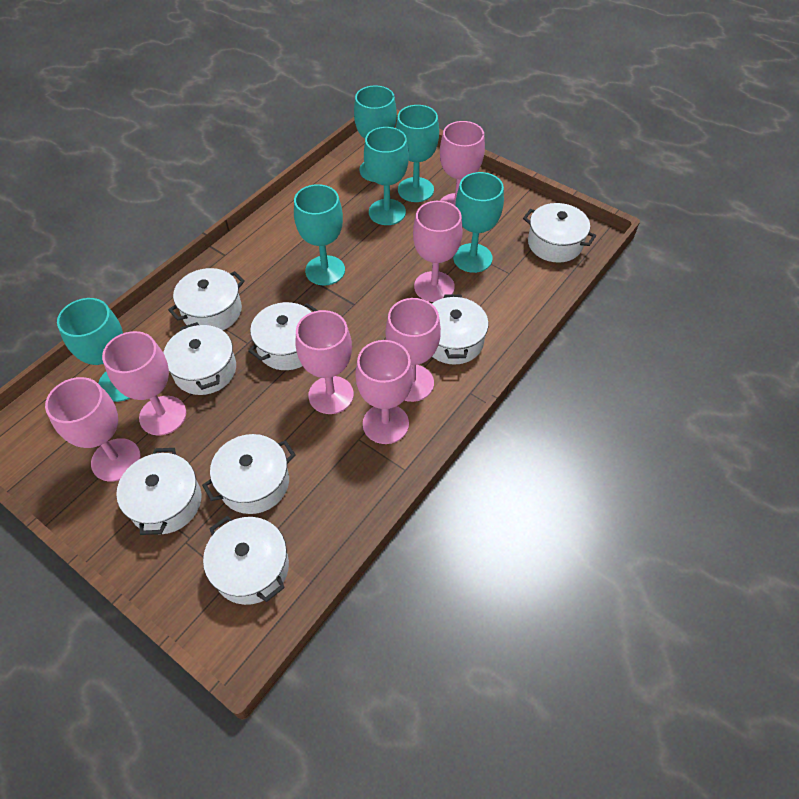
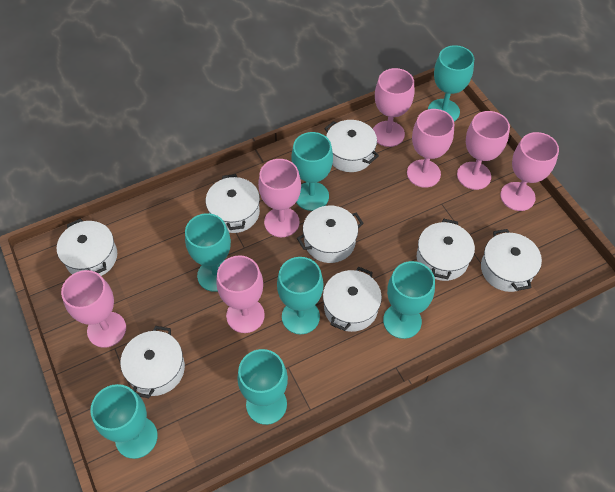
turquoise goblet: 6 -> 7

